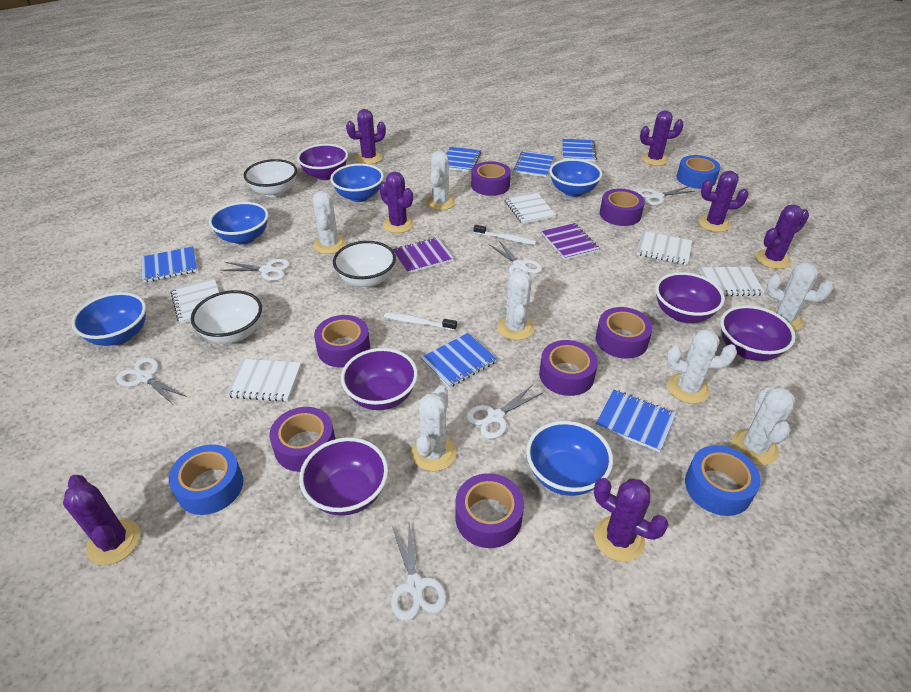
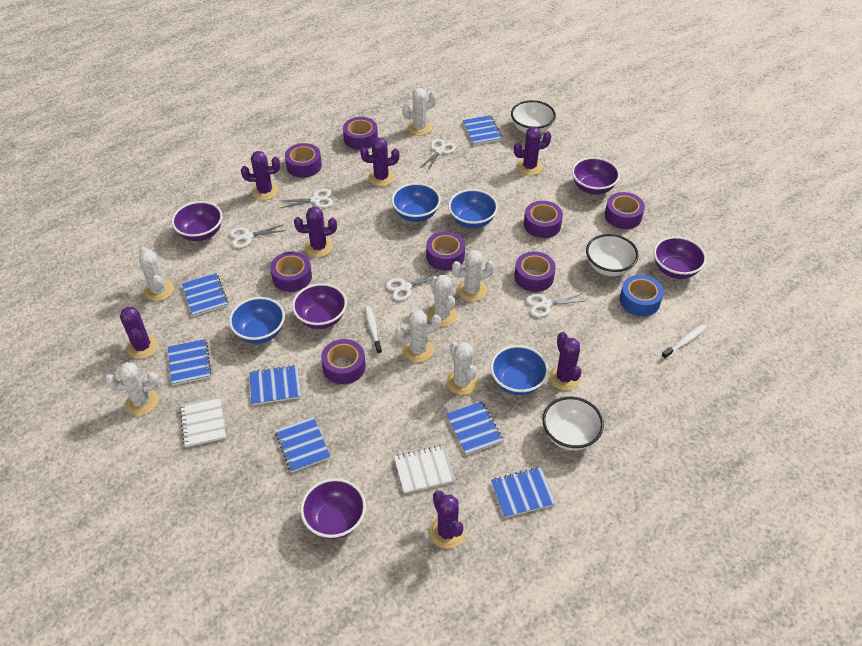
blue bowl: 5 -> 4
blue notebook: 6 -> 7
blue tape: 3 -> 1
purple notebook: 2 -> 0
purple tape: 7 -> 8
white notebook: 5 -> 2
white scissors: 6 -> 5

